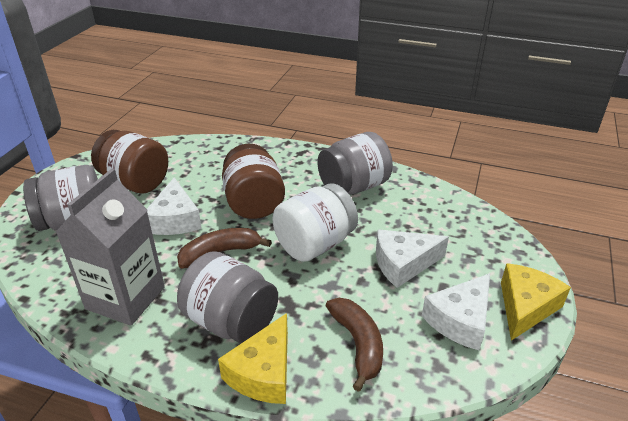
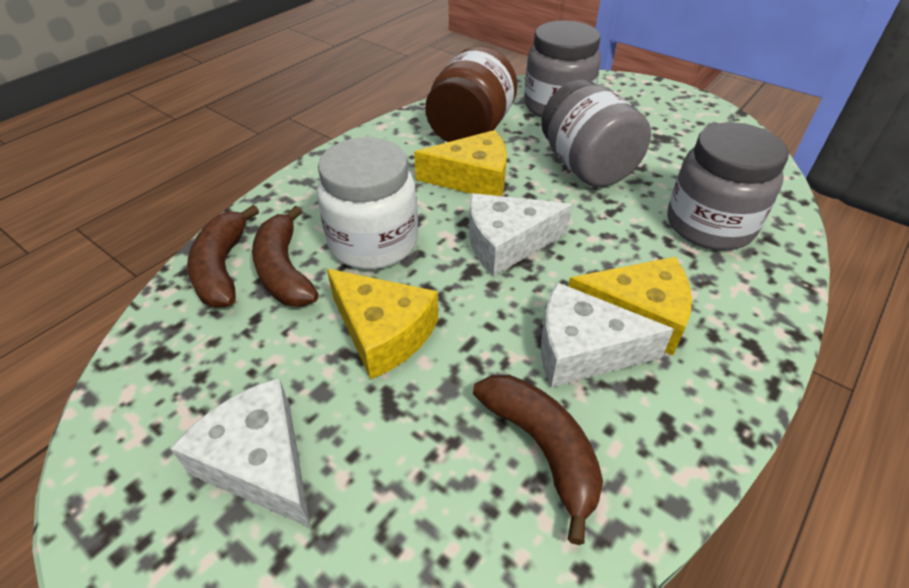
brown banana: 2 -> 3
brown jar: 2 -> 1
grey carton: 1 -> 0
yellow cheese: 2 -> 3

